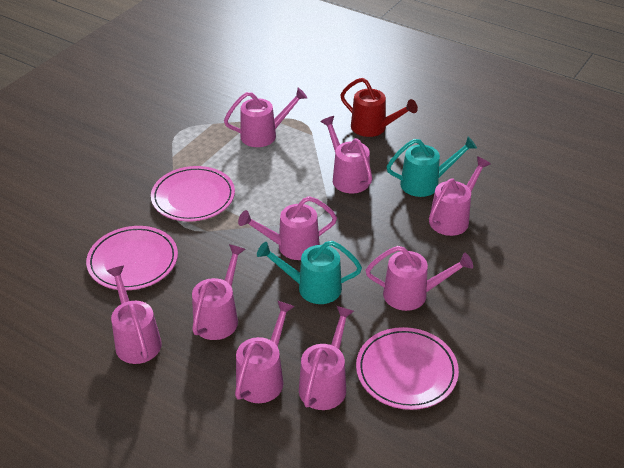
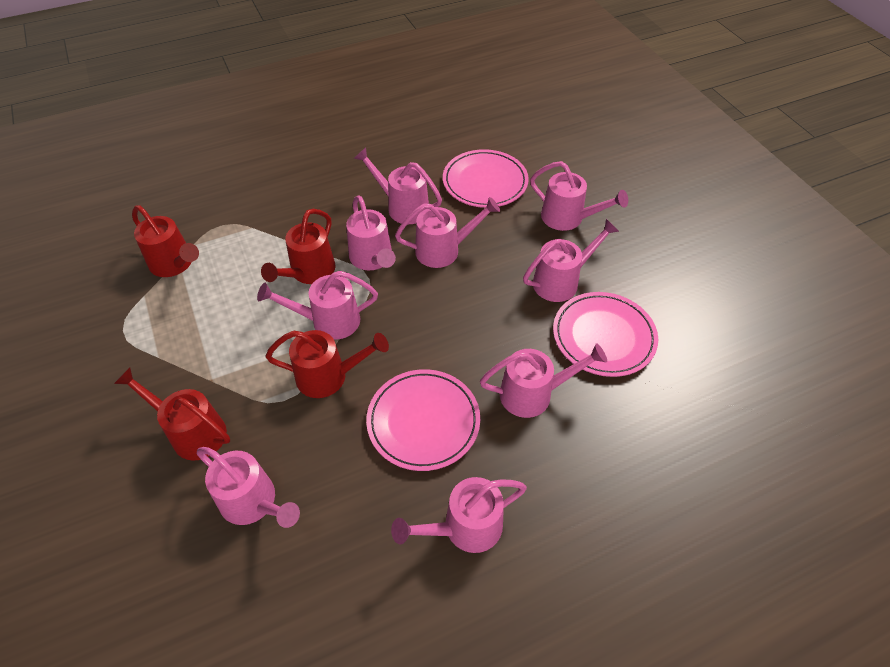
red watering can: 1 -> 4
turquoise watering can: 2 -> 0

